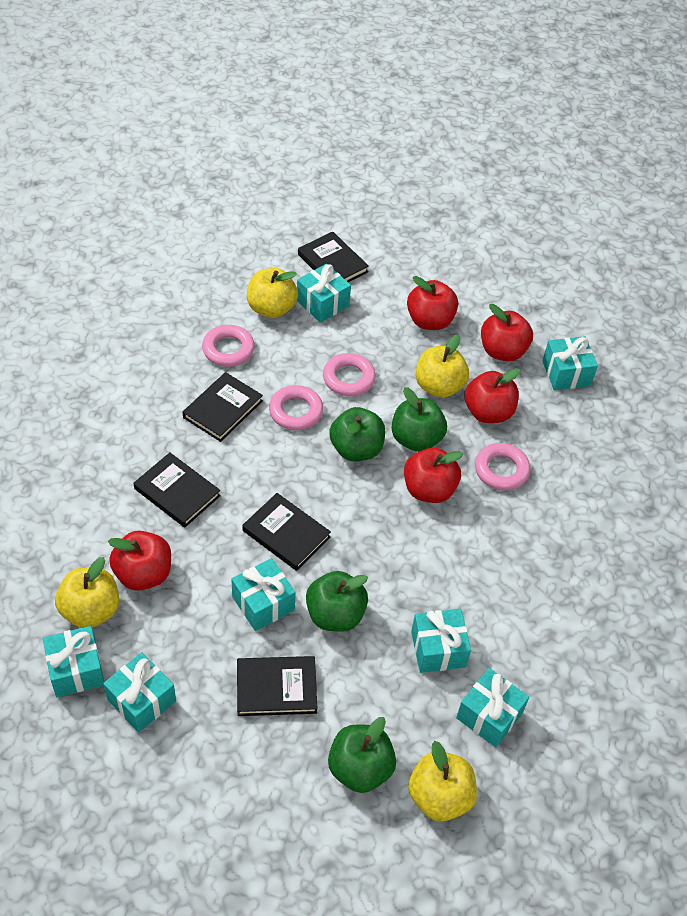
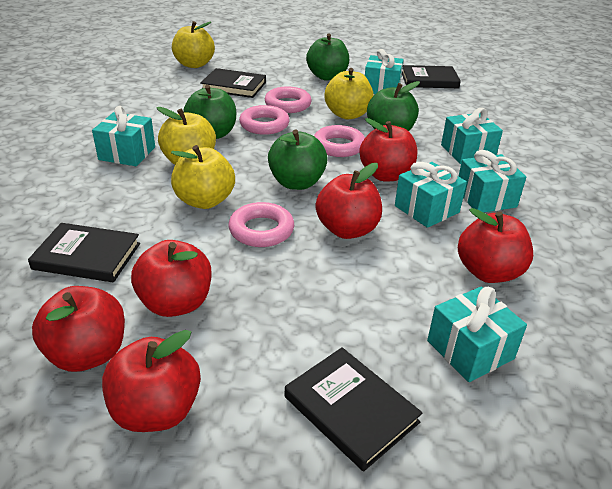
black book: 5 -> 4
red apple: 5 -> 6
turquoise gift: 7 -> 6

